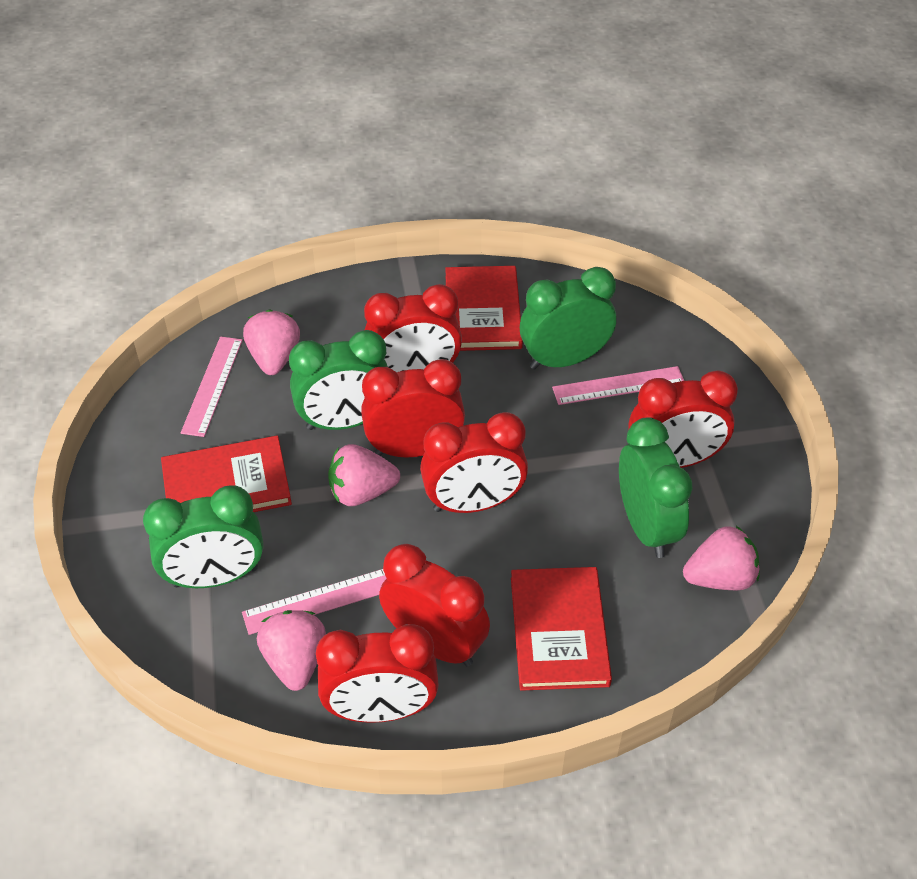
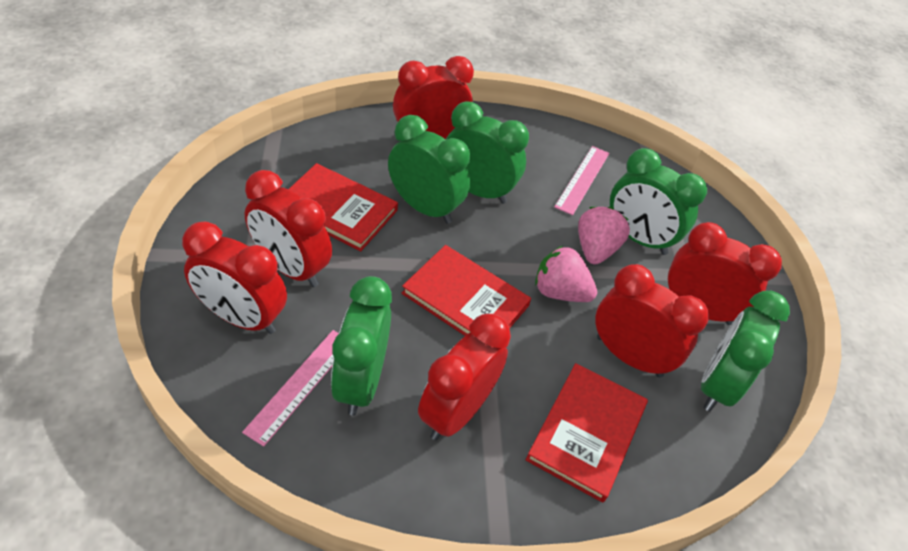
green clock: 4 -> 5
pink ruler: 3 -> 2
pink strawberry: 4 -> 2

